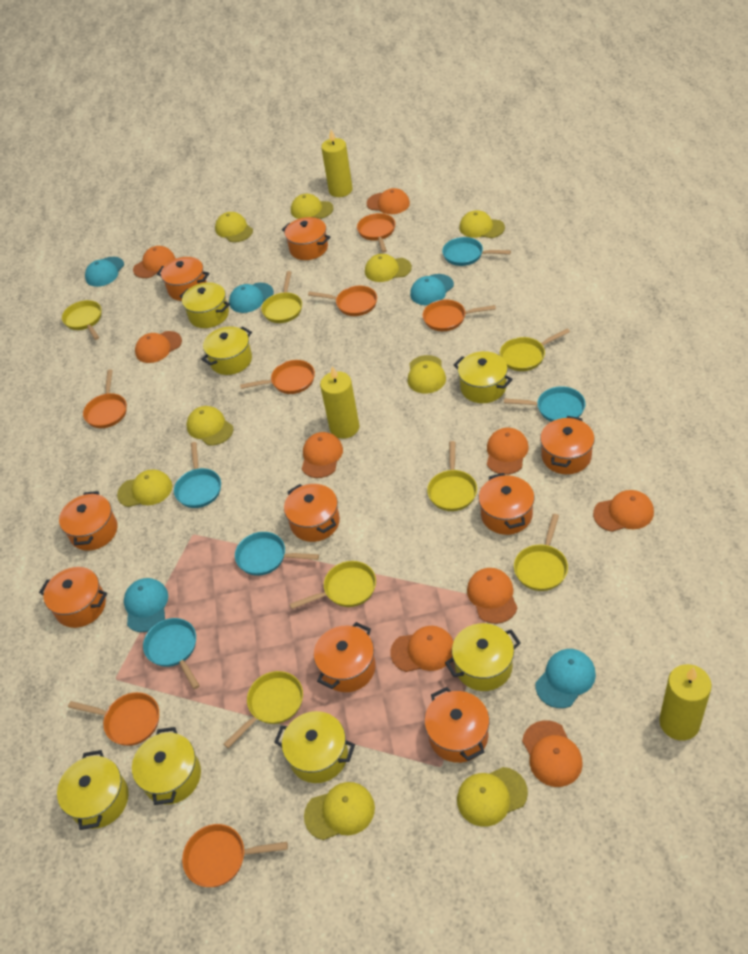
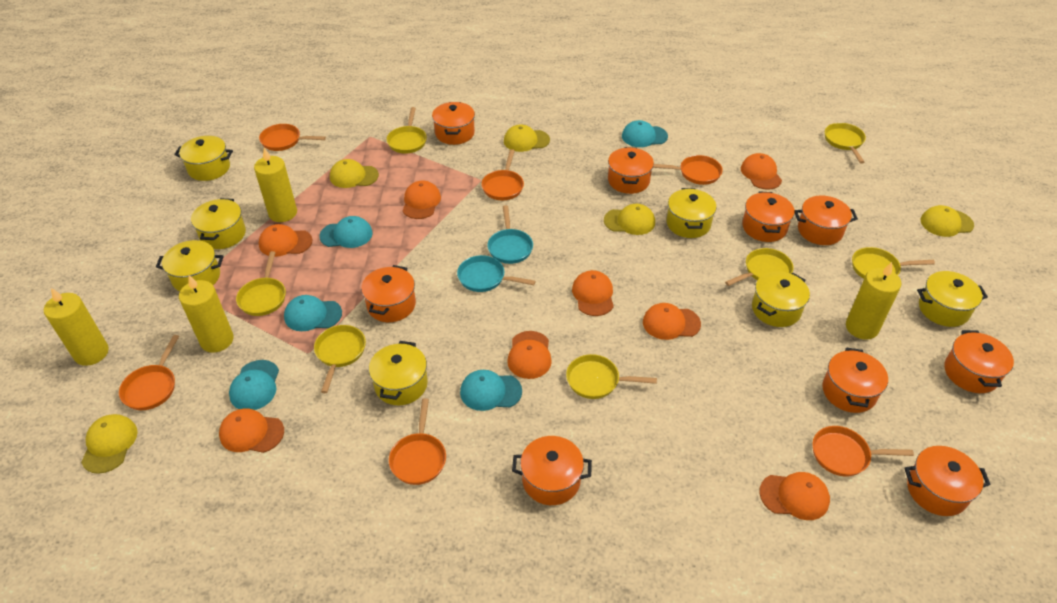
orange cap: 9 -> 8
orange pan: 7 -> 6
turquoise pan: 5 -> 2
yellow candle: 3 -> 4
yellow cap: 9 -> 5

